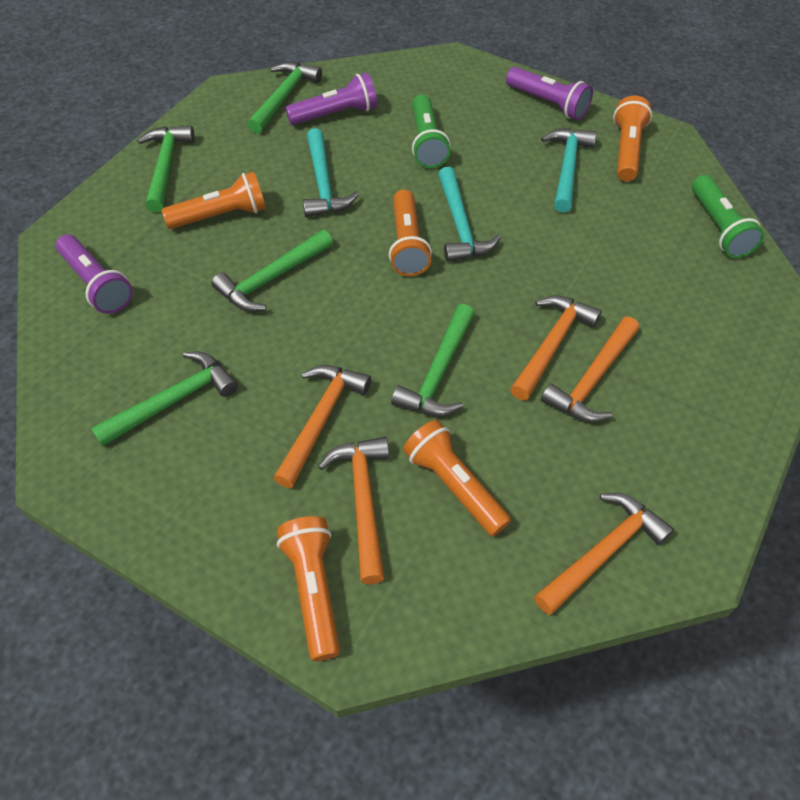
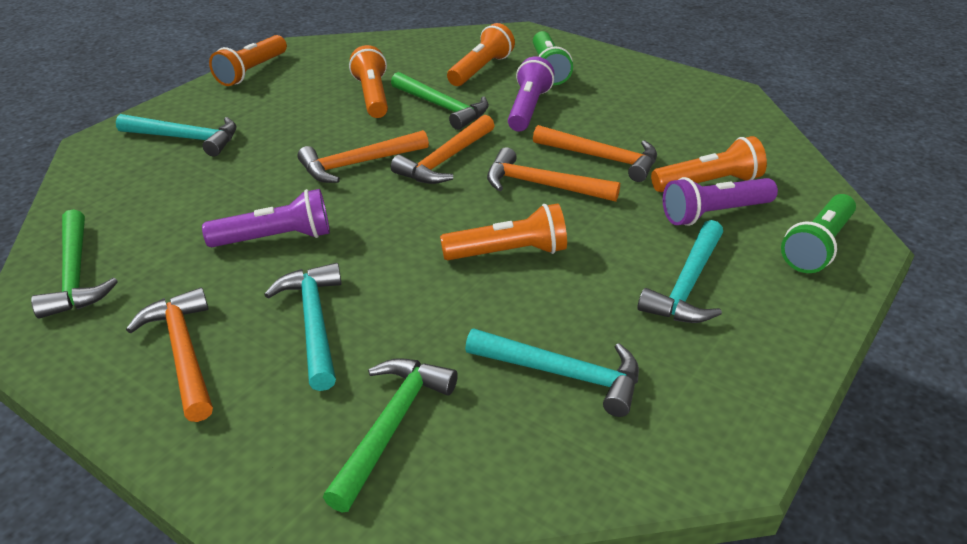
green hammer: 5 -> 3
turquoise hammer: 3 -> 4

